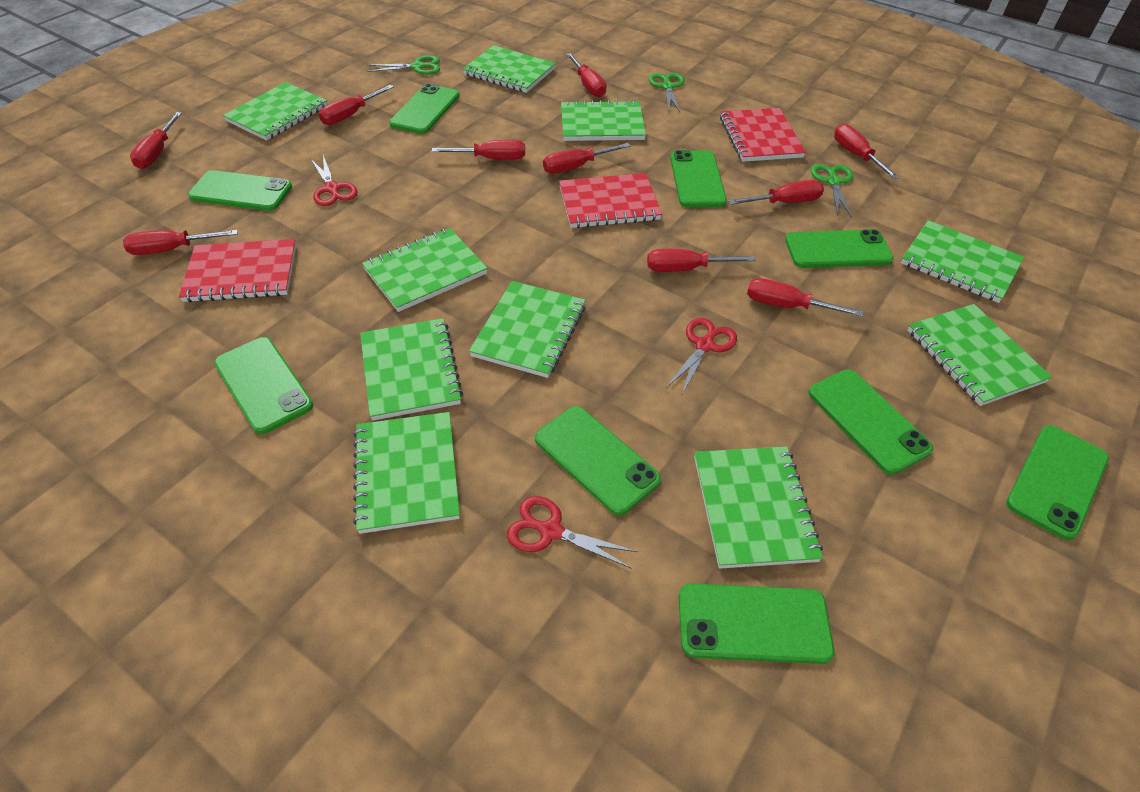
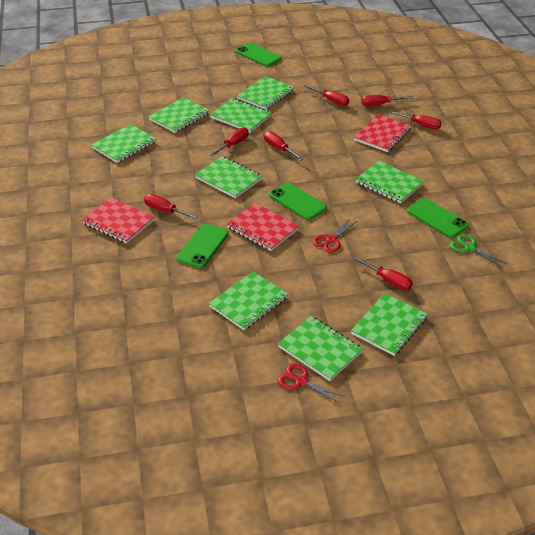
green notebook: 10 -> 9
green phone: 9 -> 4
green scissors: 3 -> 1
red scissors: 3 -> 2
red screwdriver: 10 -> 7

